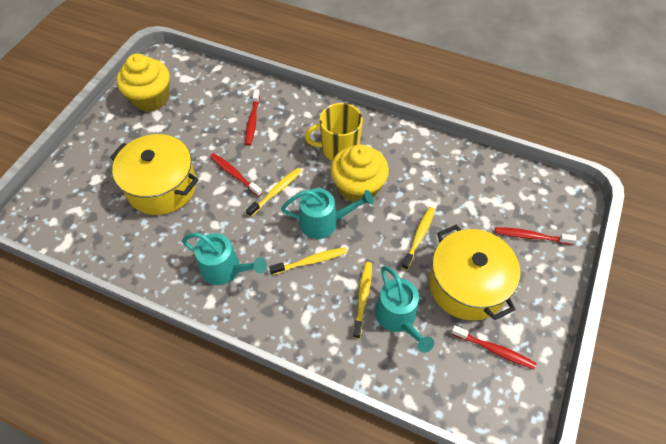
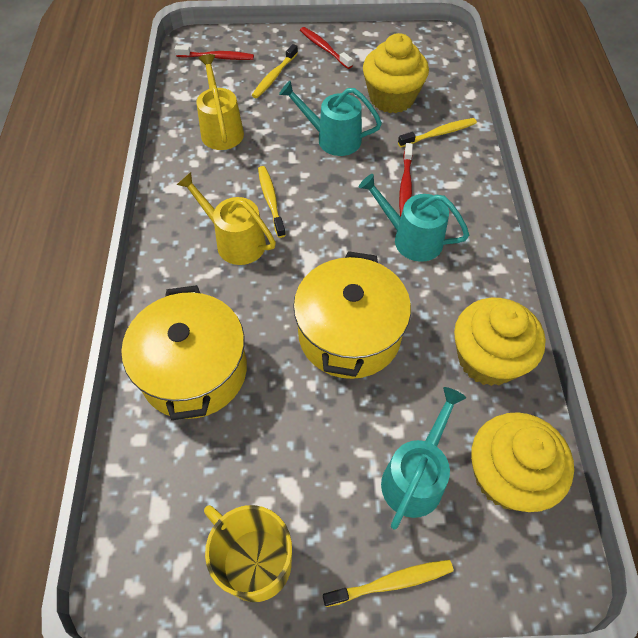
red toothbrush: 4 -> 3
yellow cupcake: 2 -> 3
yellow watering can: 0 -> 2

